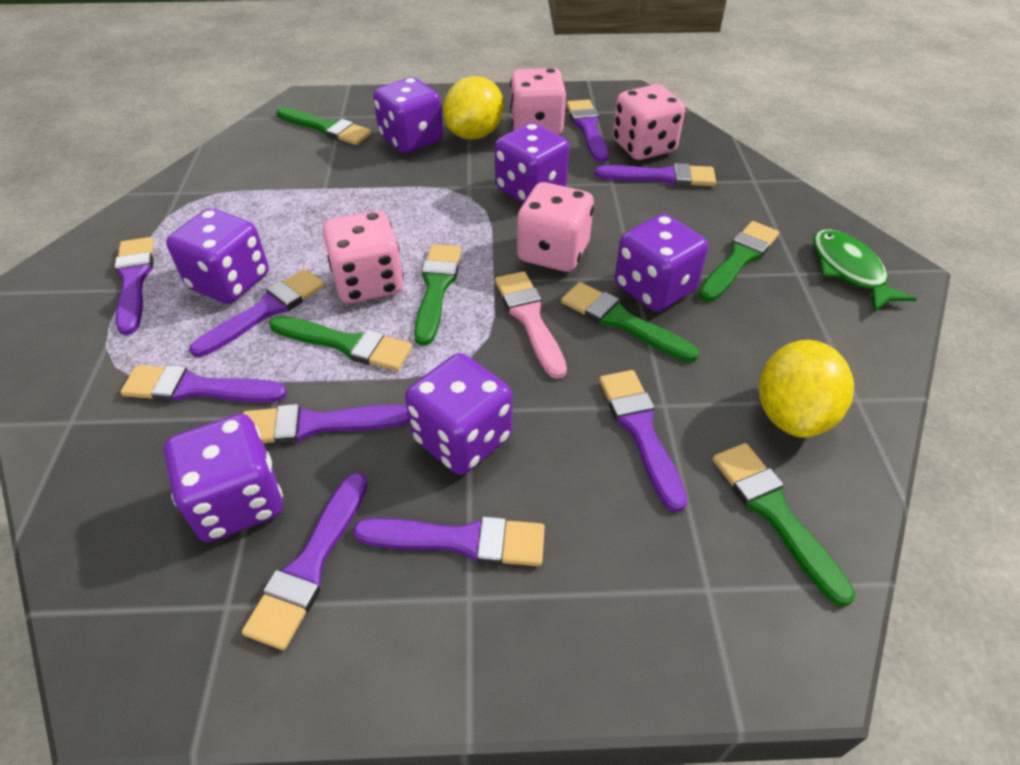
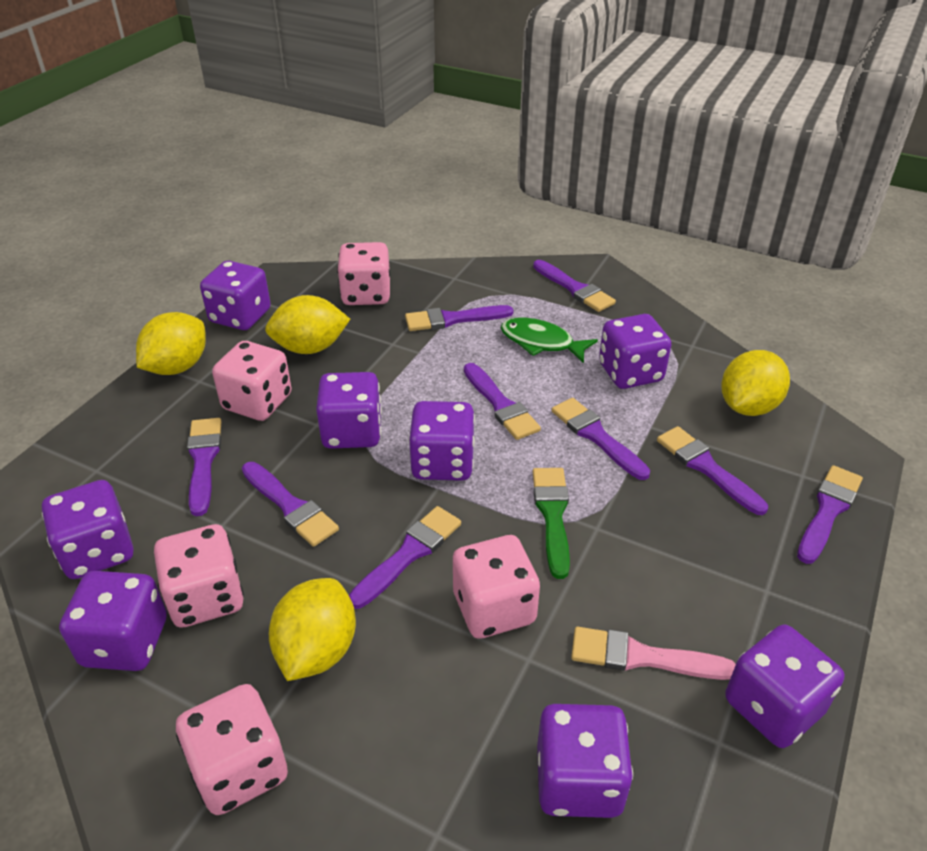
green brush: 6 -> 1
pink dice: 4 -> 5
purple dice: 6 -> 8
yellow lemon: 2 -> 4

